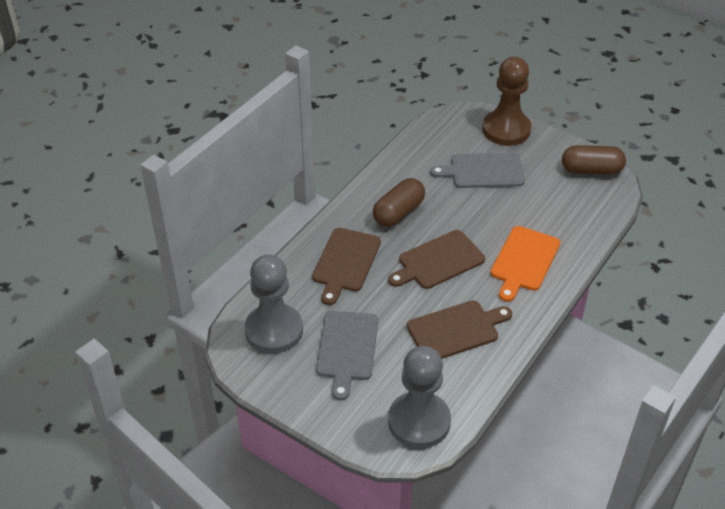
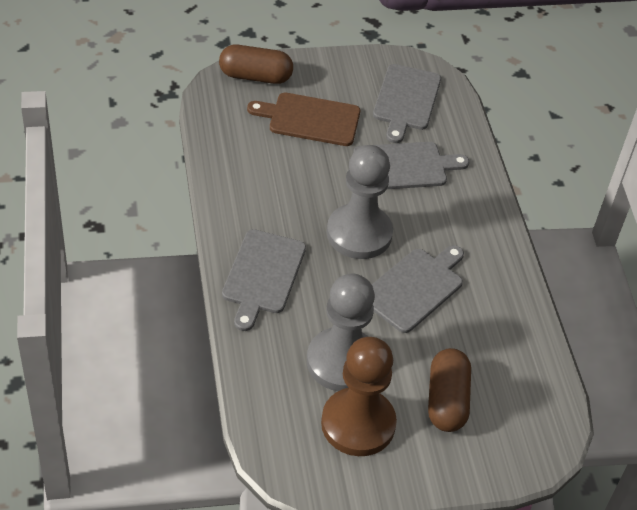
brown cutting board: 3 -> 1
grey cutting board: 2 -> 4
orange cutting board: 1 -> 0

